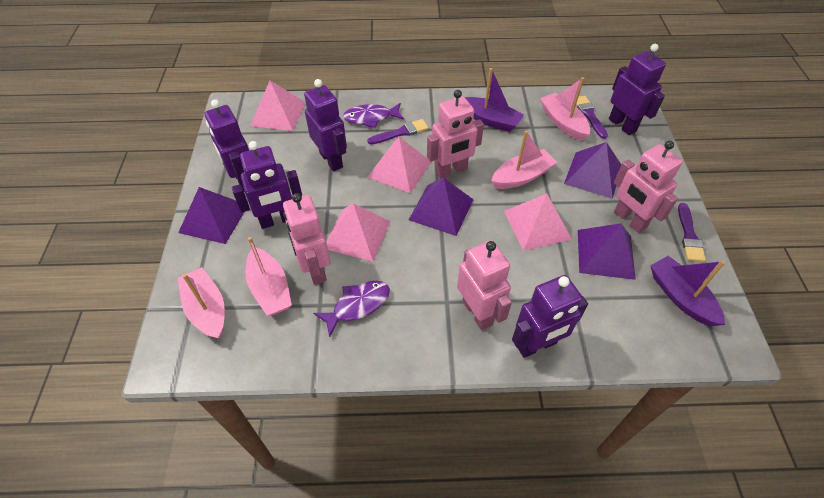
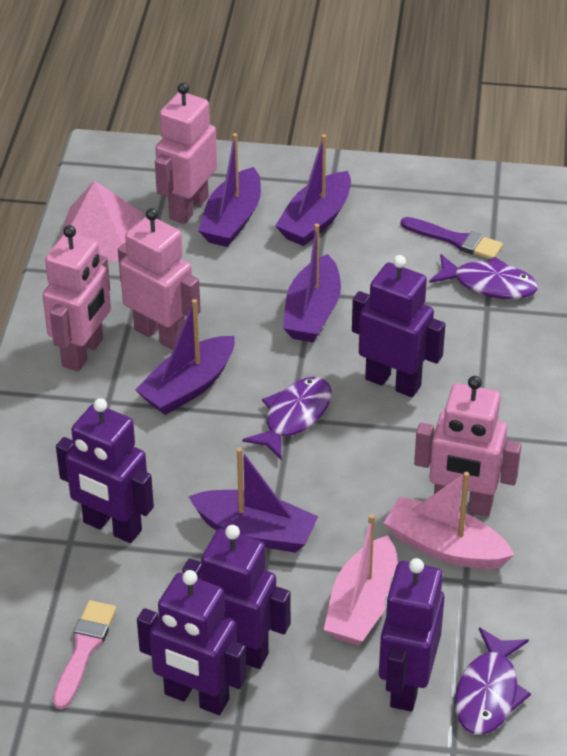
pink boat: 4 -> 2
pink brush: 0 -> 1
pink pyramid: 4 -> 1
purple boat: 2 -> 5
purple brush: 3 -> 1
purple fish: 2 -> 3
purple pyramid: 4 -> 0

